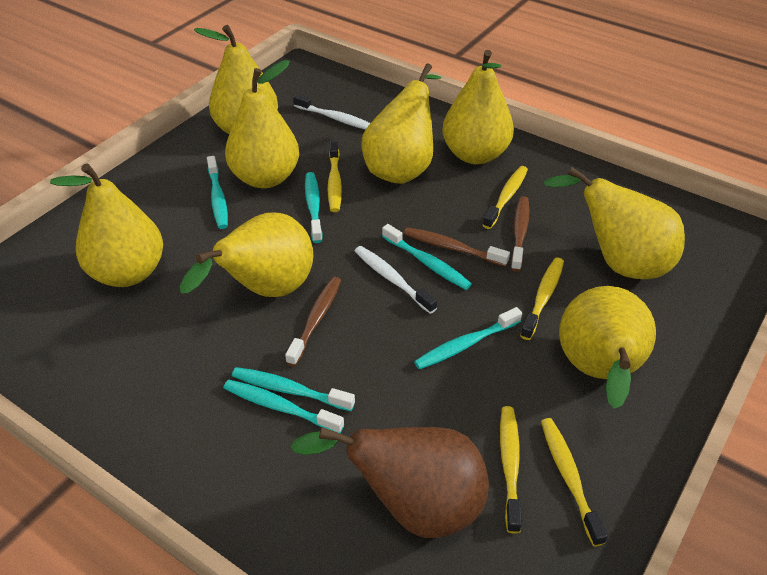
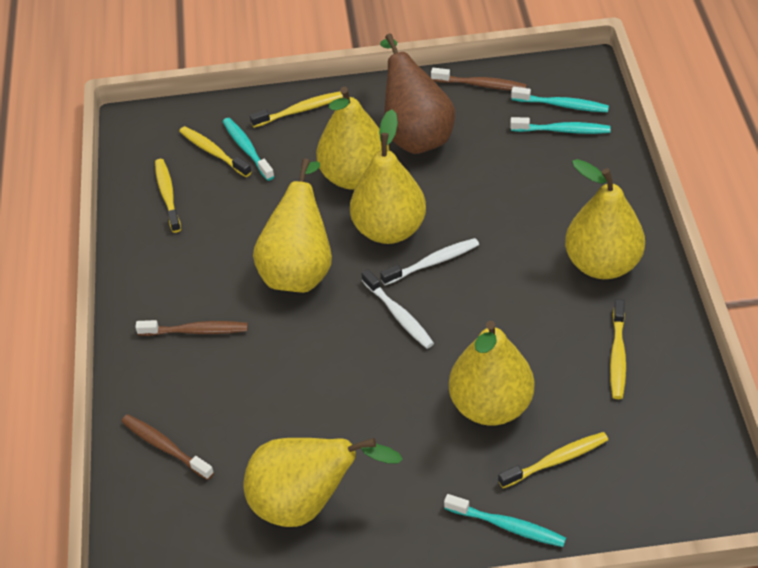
turquoise toothbrush: 6 -> 4
yellow pear: 8 -> 6

